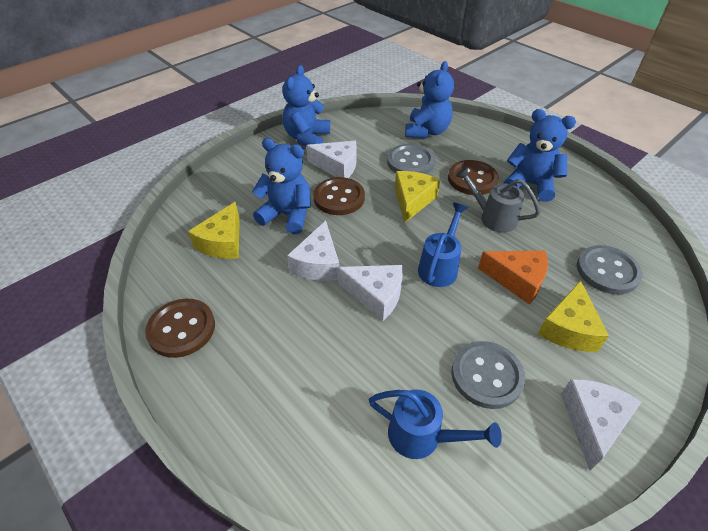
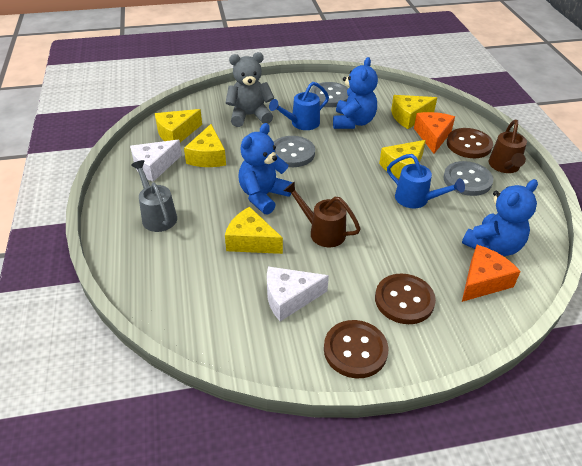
blue teddy bear: 4 -> 3
brown watering can: 0 -> 2
grey teddy bear: 0 -> 1
orange cheese: 1 -> 2
white cheese: 4 -> 2
yellow cheese: 3 -> 5

